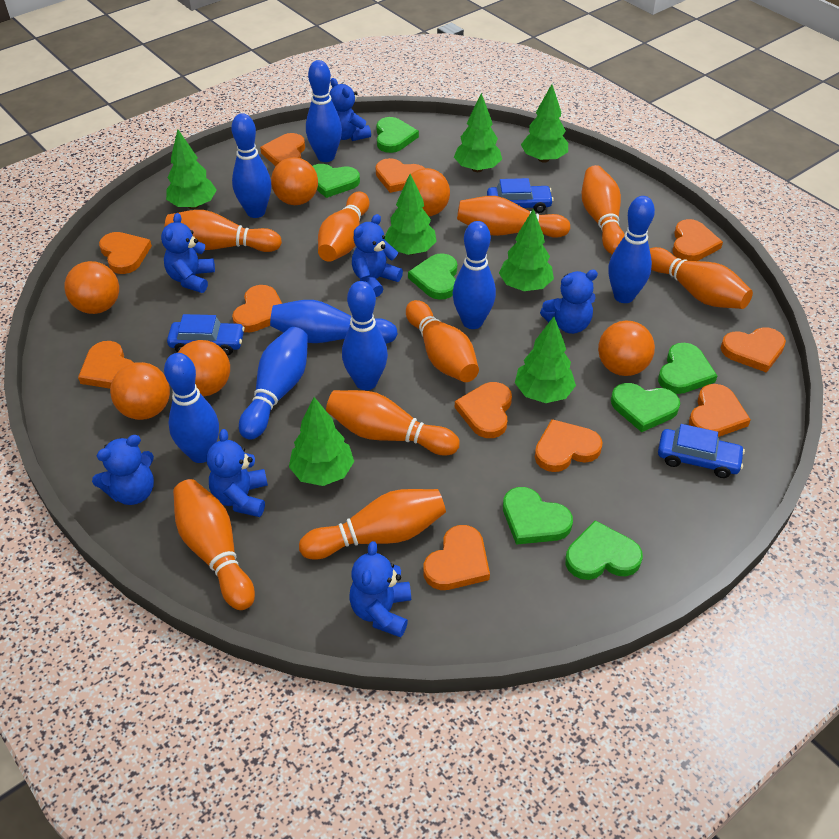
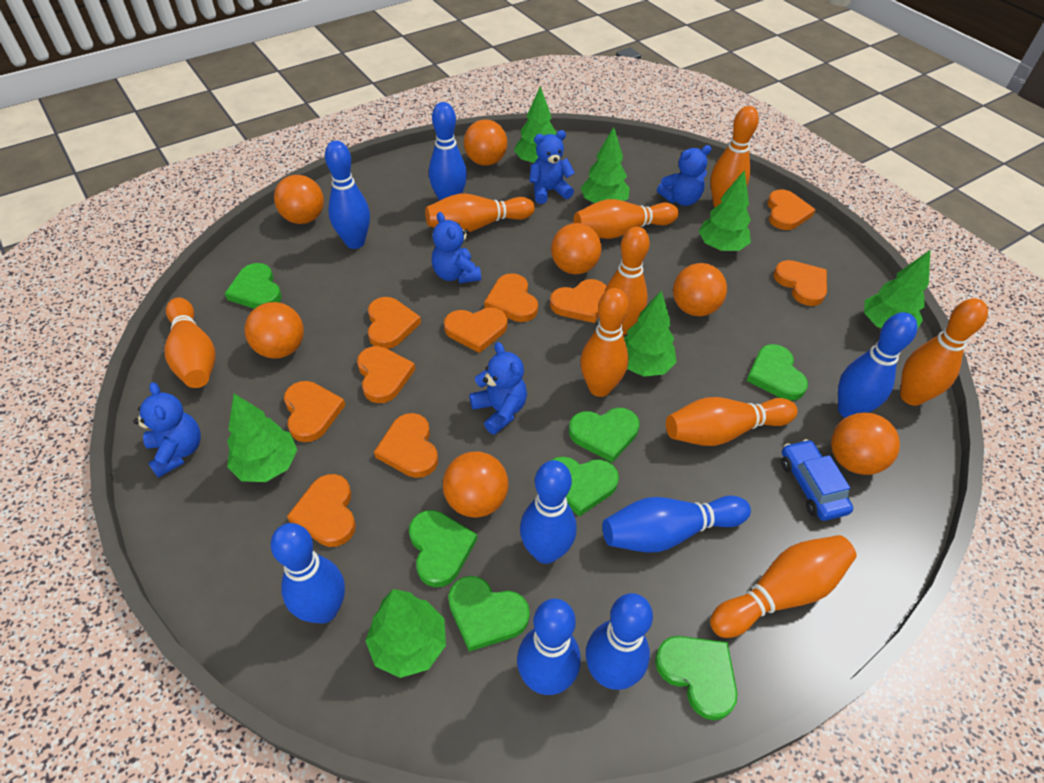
blue car: 3 -> 1
blue teddy bear: 7 -> 5
orange ball: 6 -> 7
orange heart: 11 -> 10

